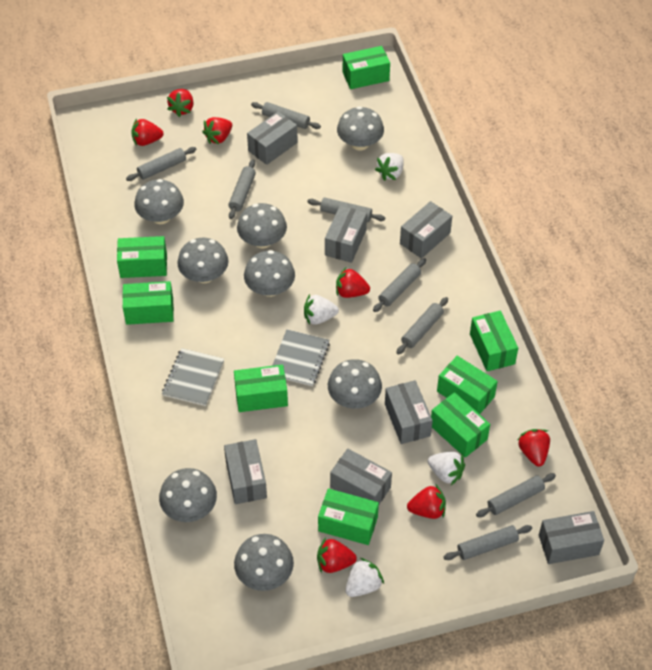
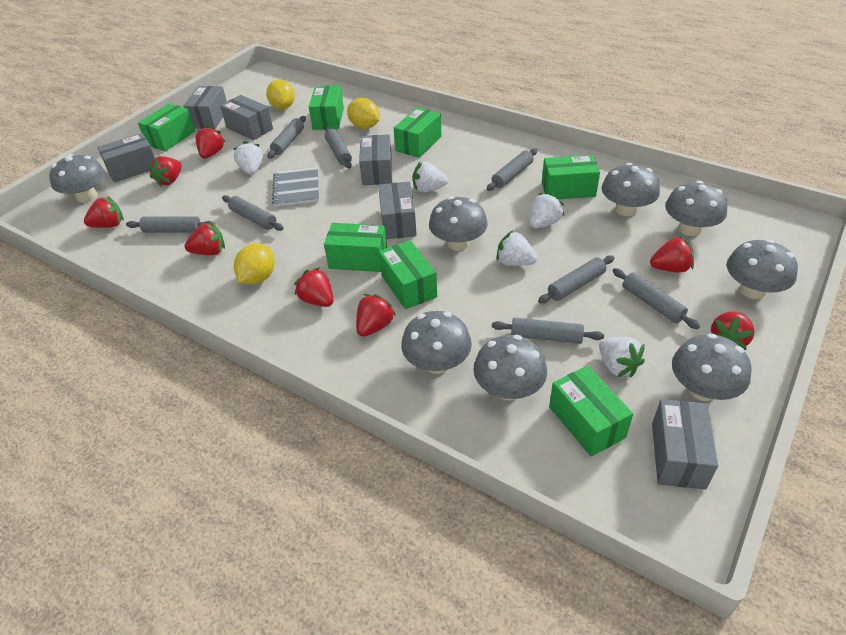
green box: 8 -> 7
grey box: 7 -> 6
grey notebook: 2 -> 1
red strawberry: 7 -> 8
white strawberry: 4 -> 5
yellow lemon: 0 -> 3

